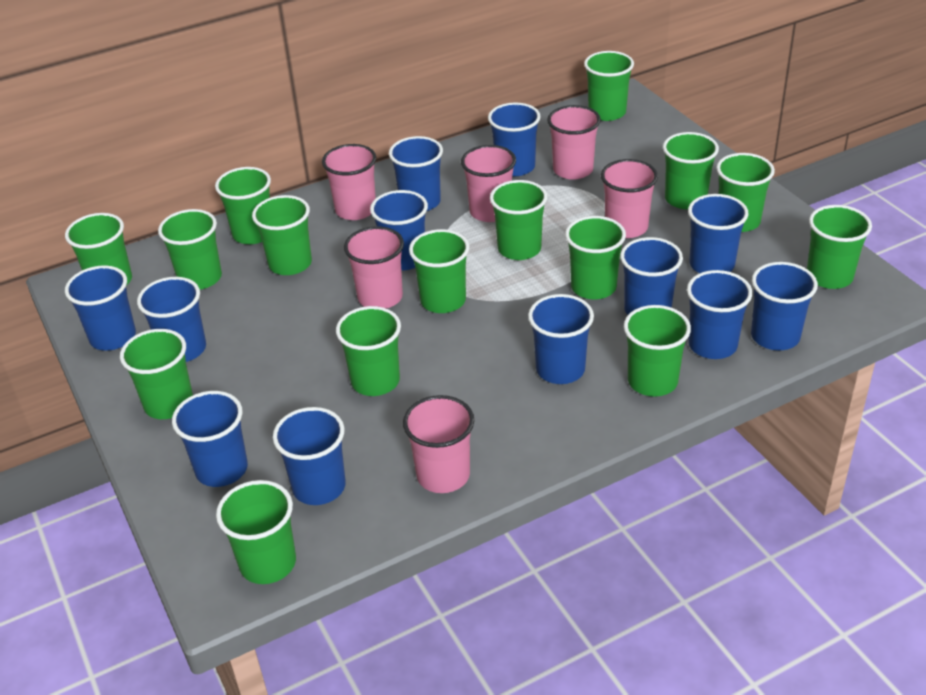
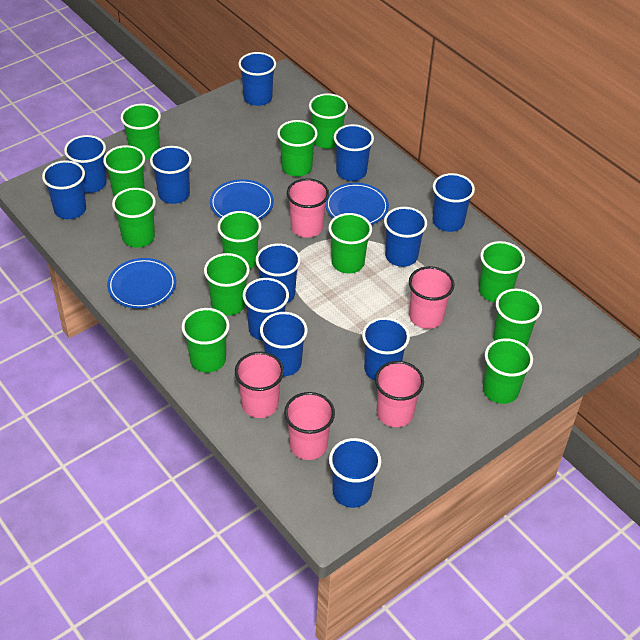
blue plate: 0 -> 3
green cup: 15 -> 12
pink cup: 6 -> 5

